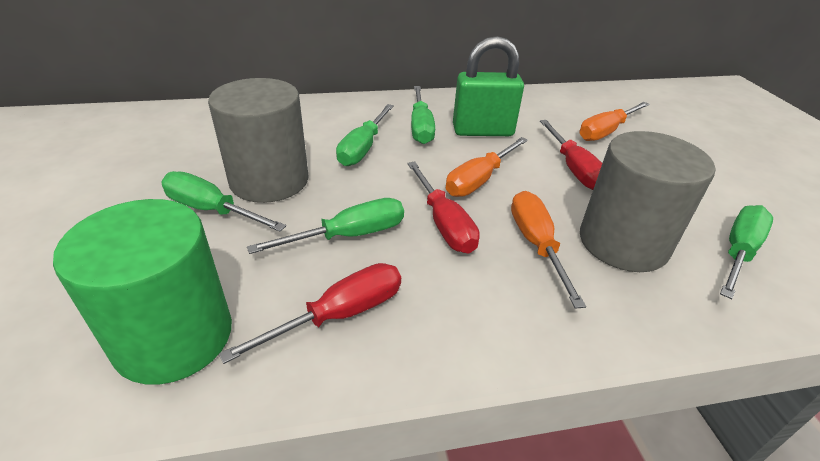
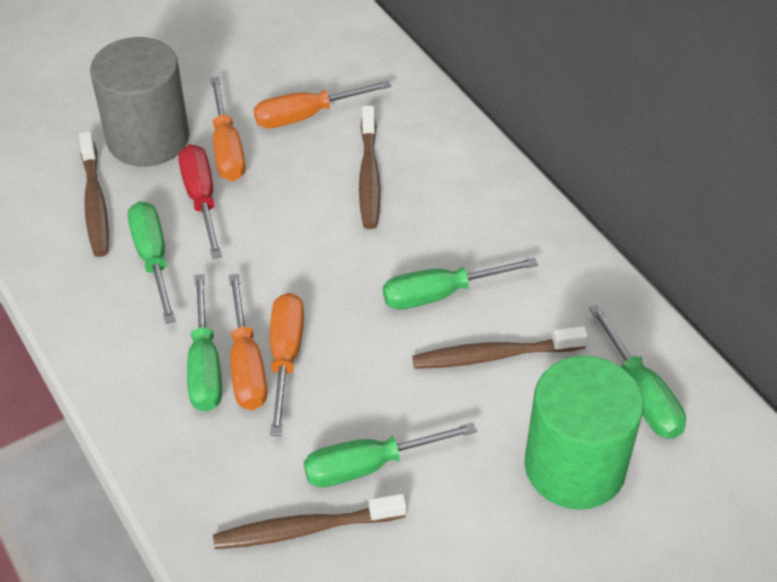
brown toothbrush: 0 -> 4
green padlock: 1 -> 0
grey cylinder: 2 -> 1
orange screwdriver: 3 -> 4
red screwdriver: 3 -> 1

